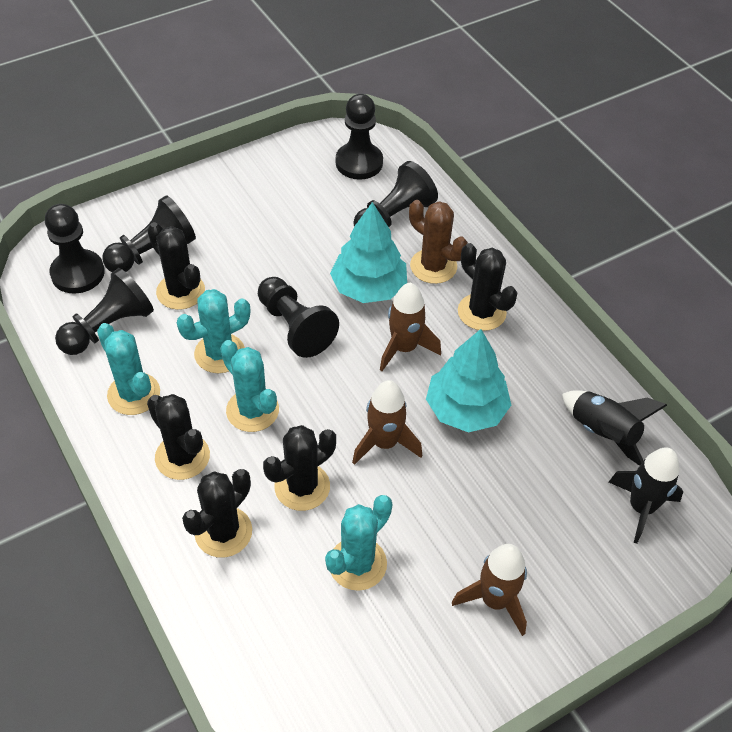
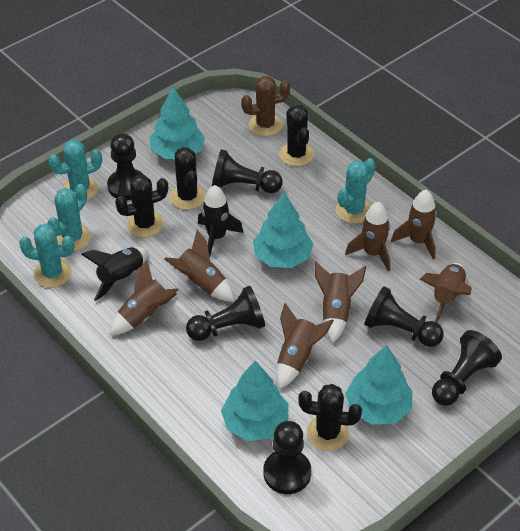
black cactus: 5 -> 4
brown rocket: 3 -> 7
turquoise tree: 2 -> 4

